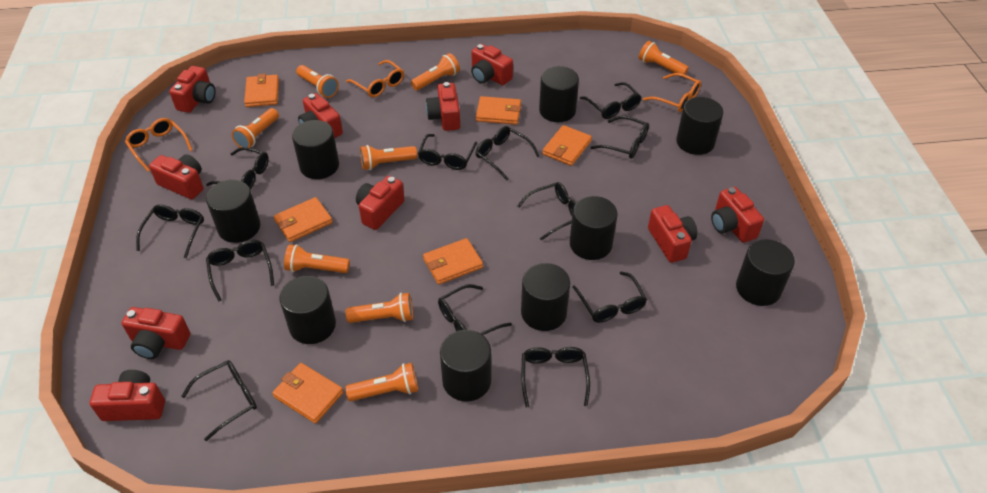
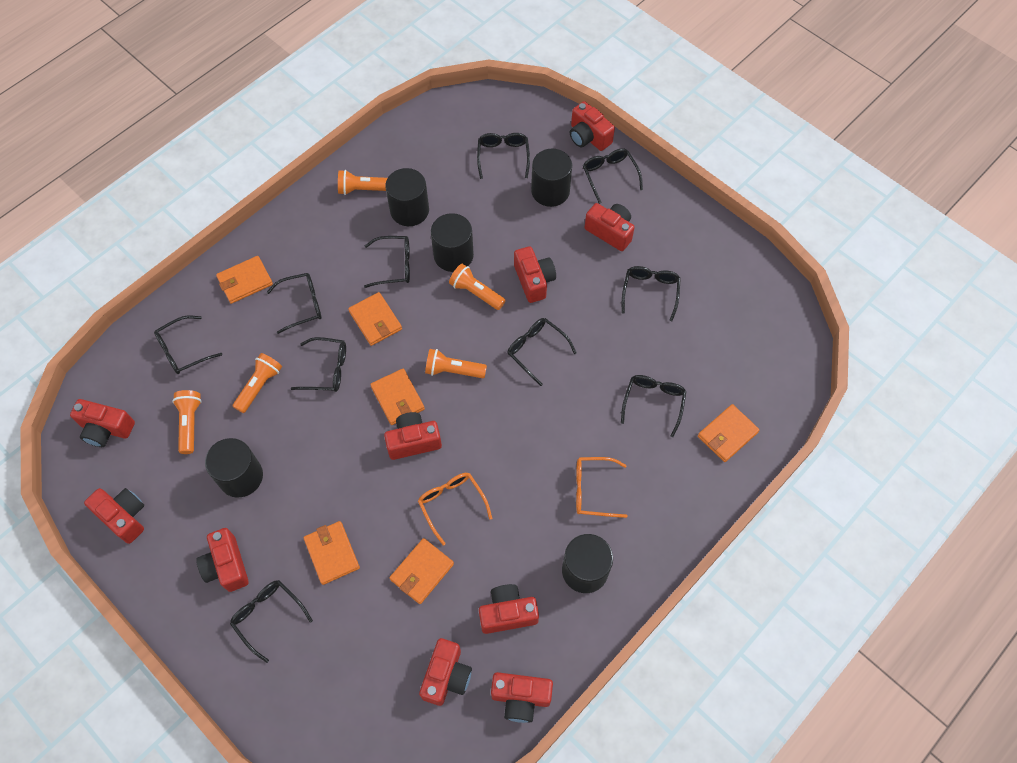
black cylinder: 9 -> 5
black glasses: 12 -> 10
orange flashlight: 8 -> 5
orange glasses: 3 -> 2

